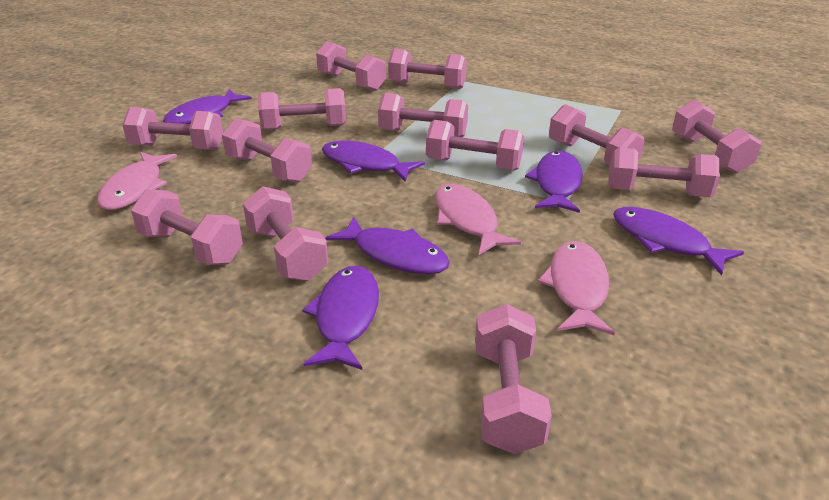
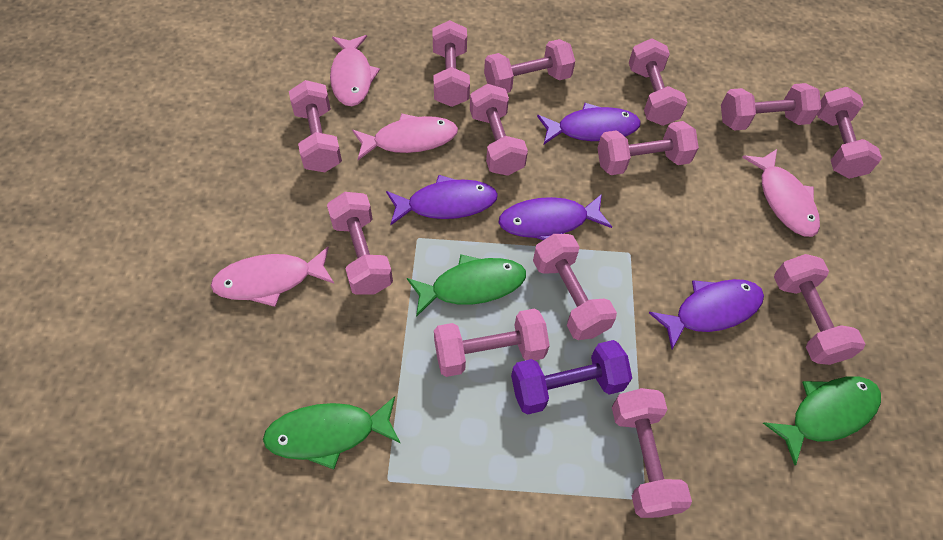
green fish: 0 -> 3
pink fish: 3 -> 4
purple dumbbell: 0 -> 1
purple fish: 6 -> 4

